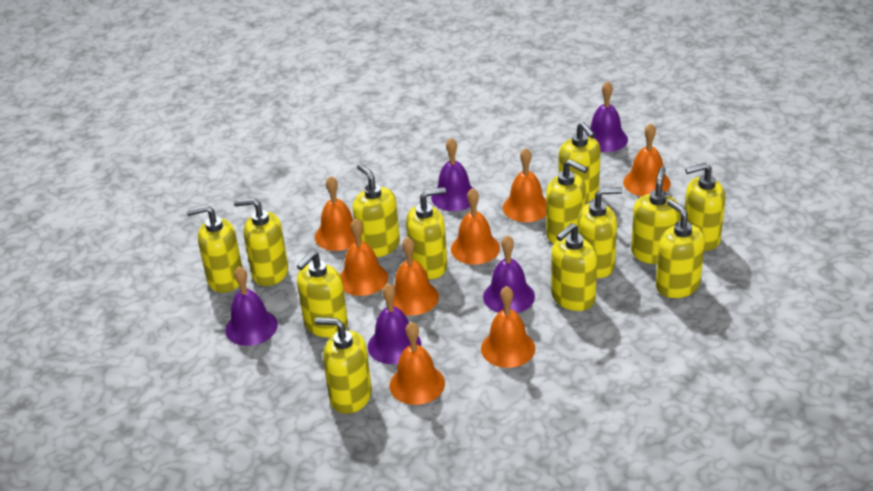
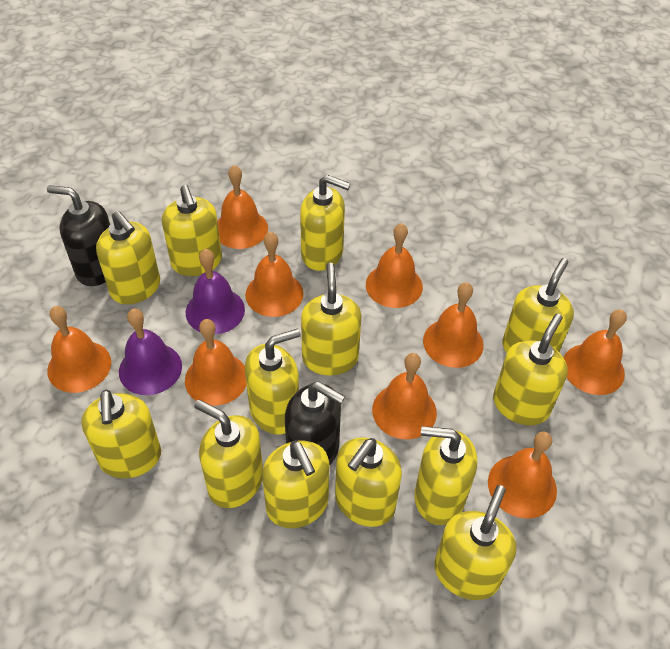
black soap dispenser: 0 -> 2
orange bell: 8 -> 9
purple bell: 5 -> 2

